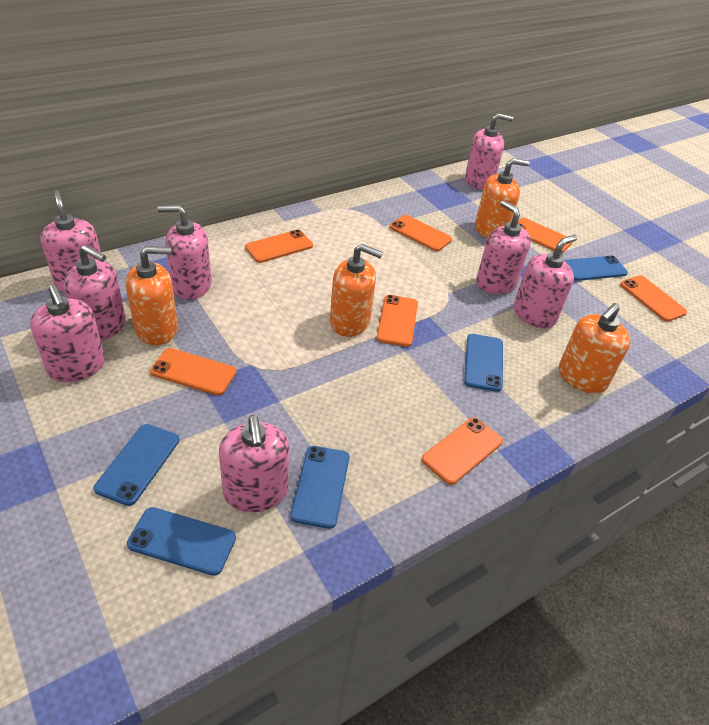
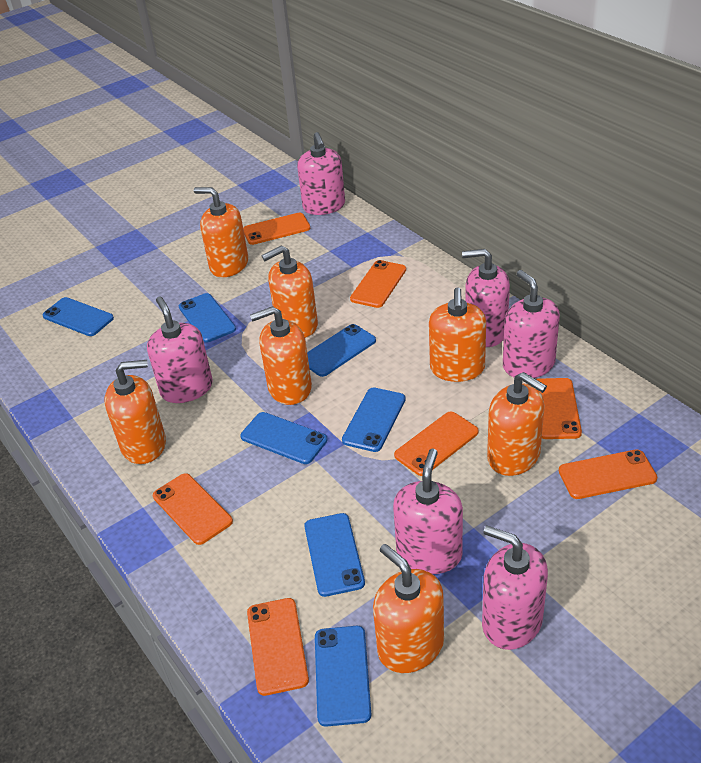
blue phone: 5 -> 7
orange soap dispenser: 4 -> 7
pink soap dispenser: 8 -> 6

